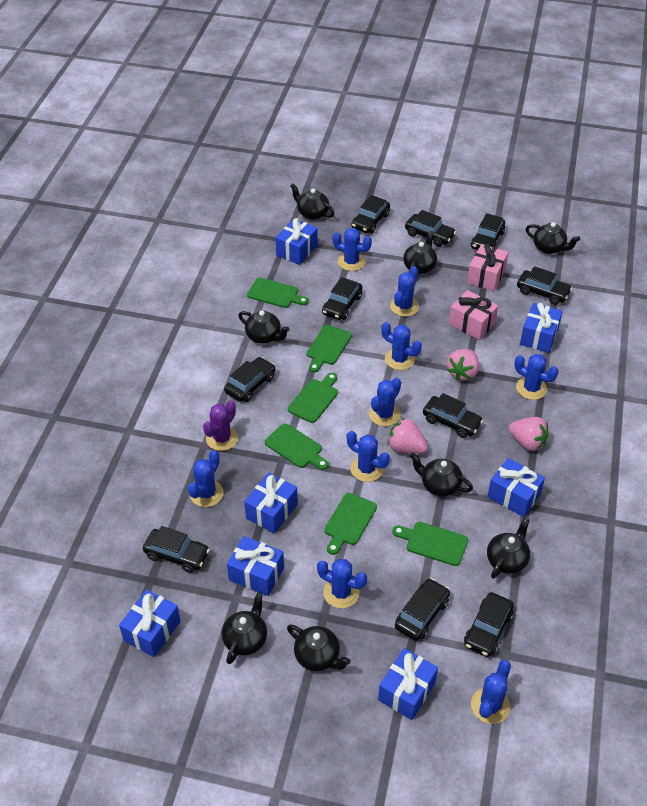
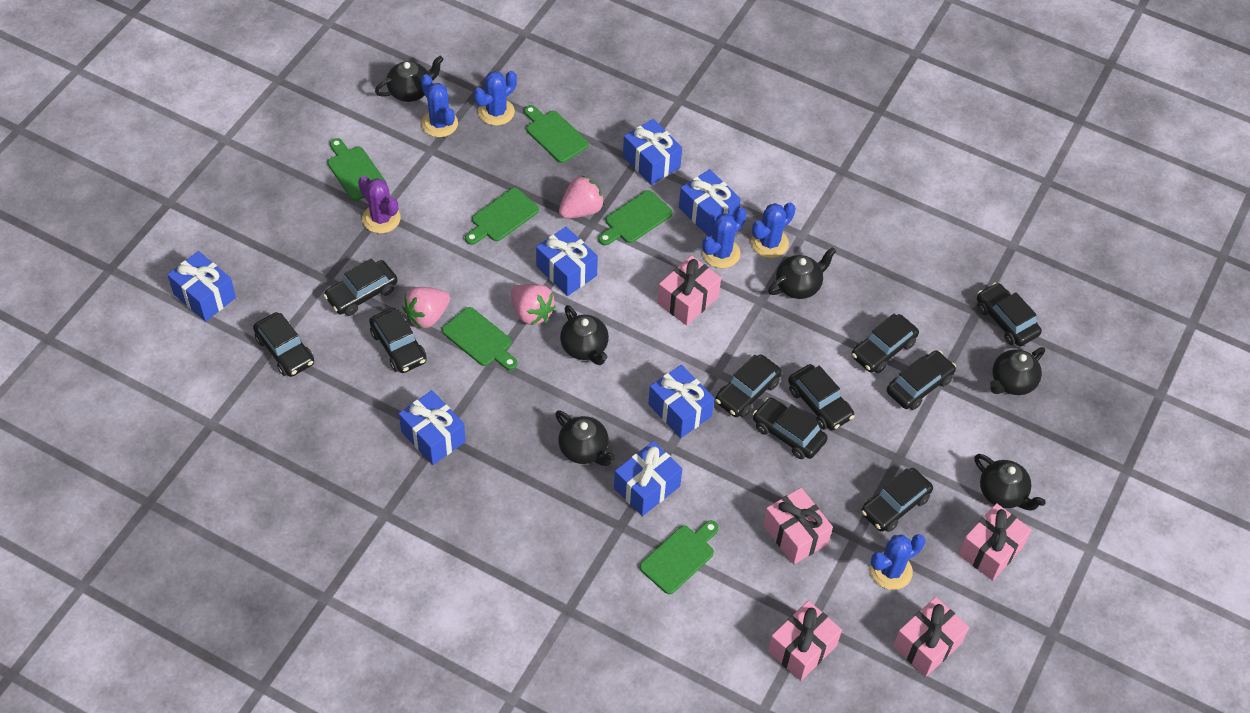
black teapot: 8 -> 6
blue cactus: 9 -> 5
pink gift: 2 -> 5

